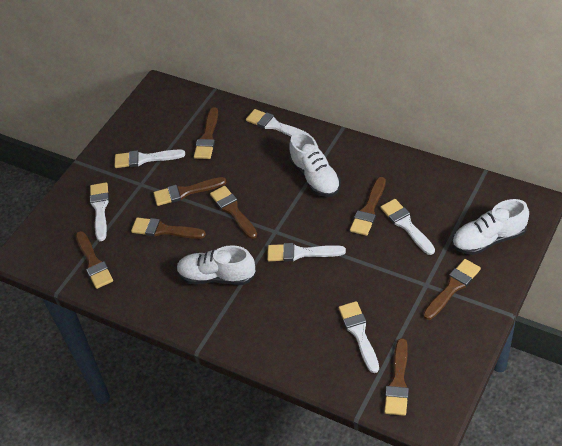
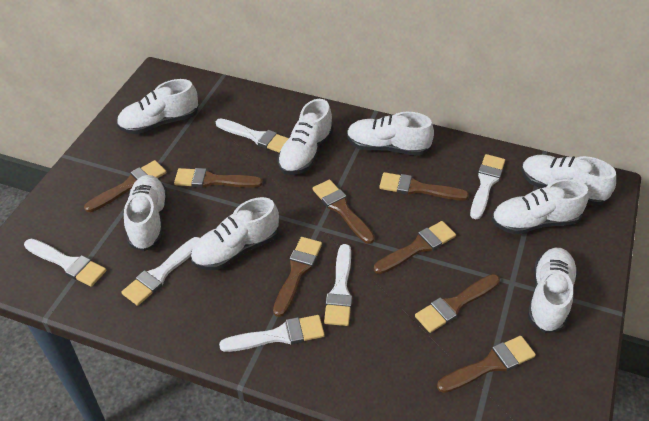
white shoe: 3 -> 8

